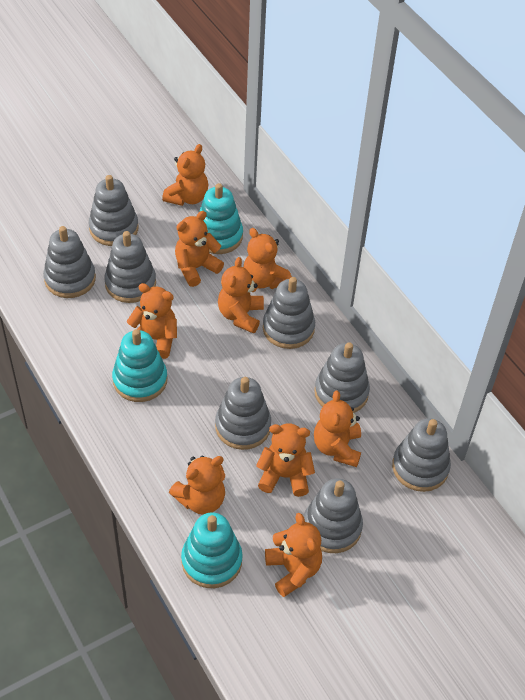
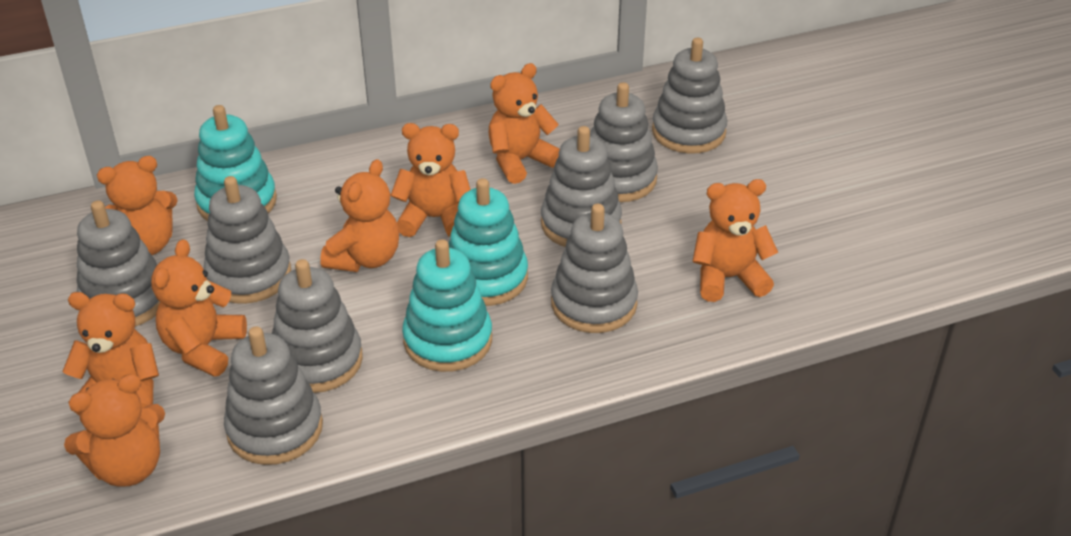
orange teddy bear: 9 -> 8

